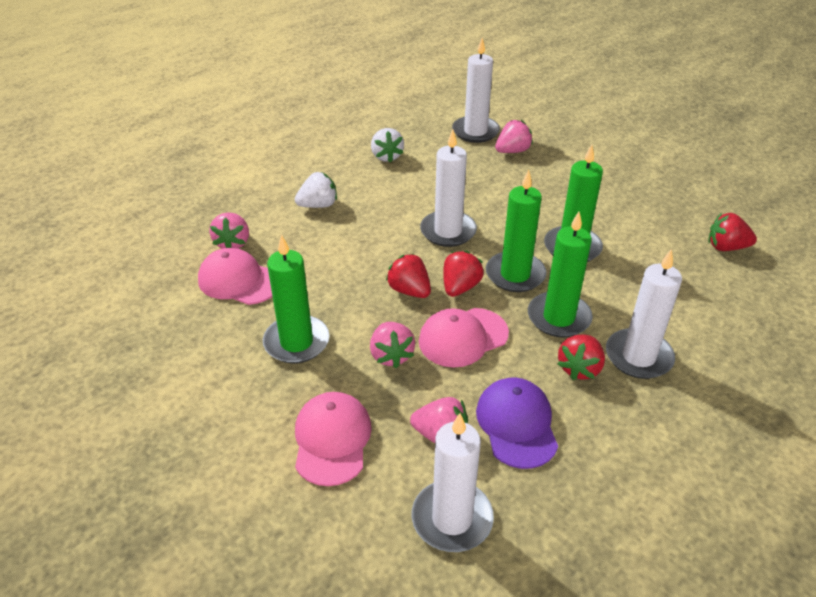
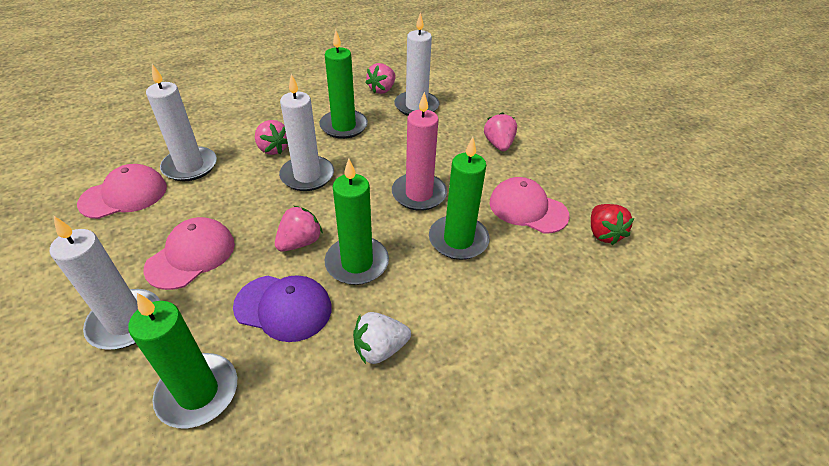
pink candle: 0 -> 1
red strawberry: 4 -> 1
white strawberry: 2 -> 1

